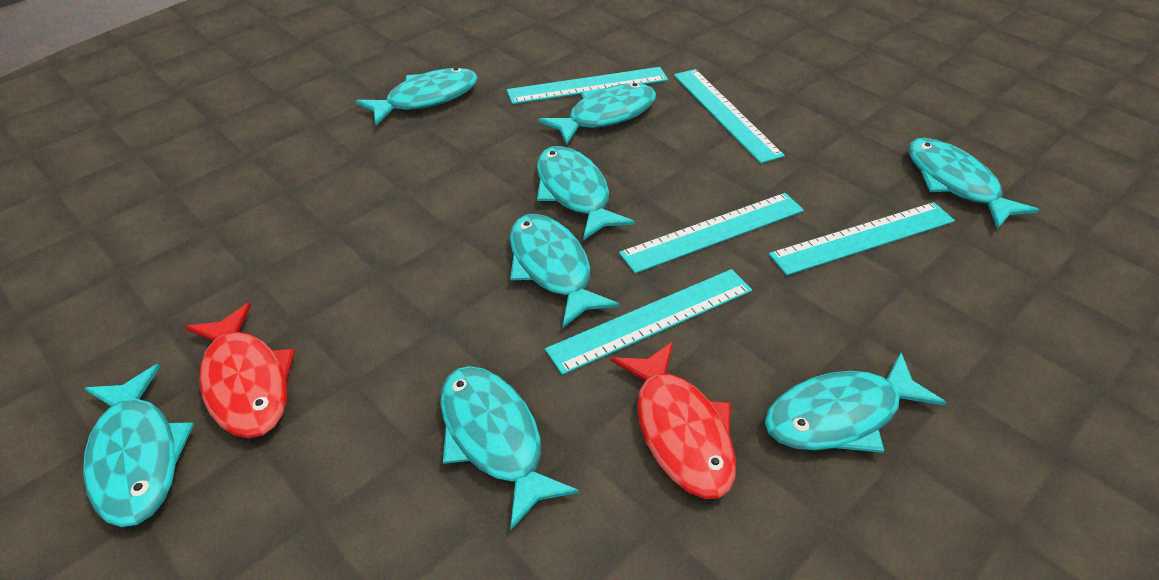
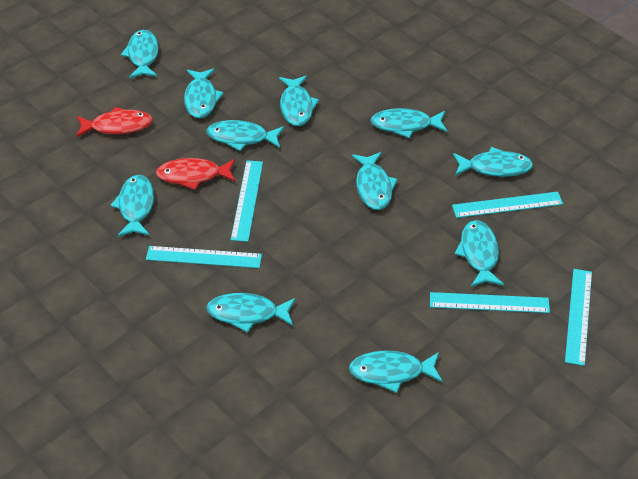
turquoise fish: 8 -> 11

